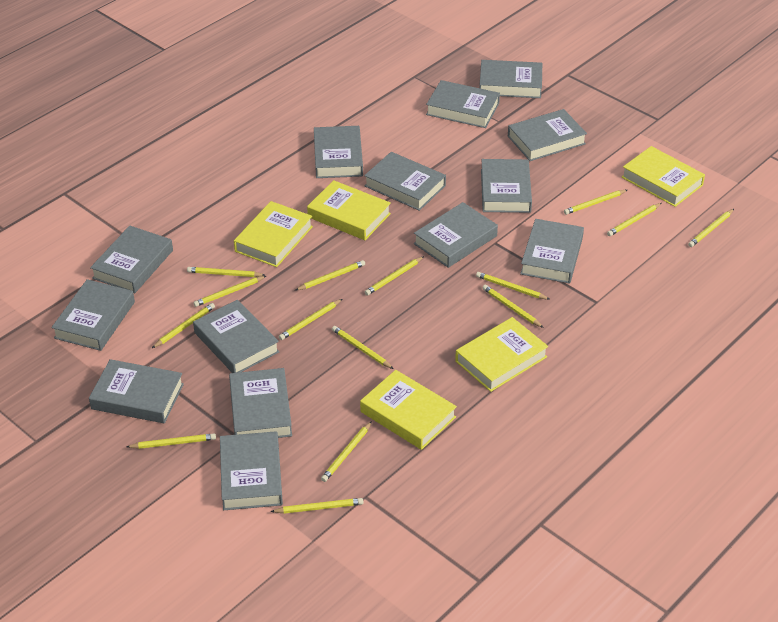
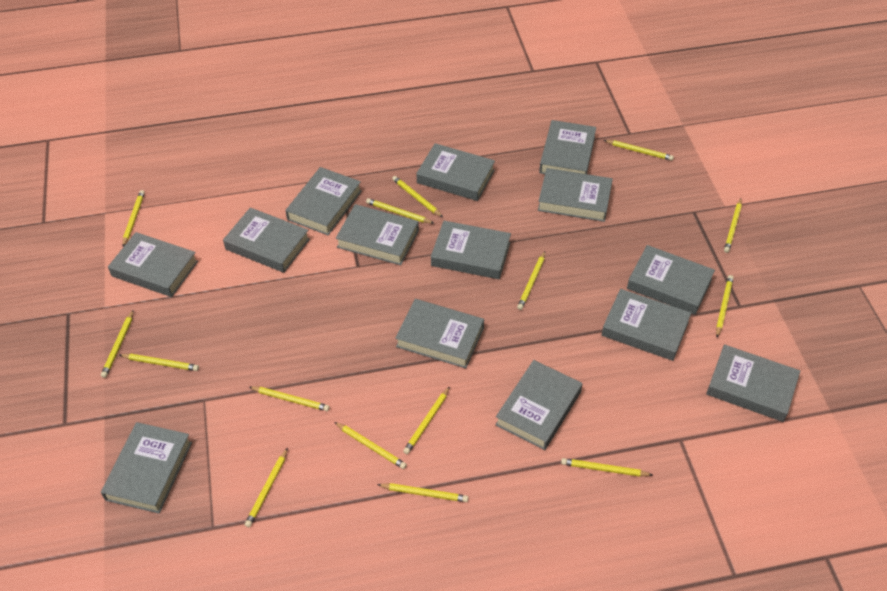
yellow book: 5 -> 0

